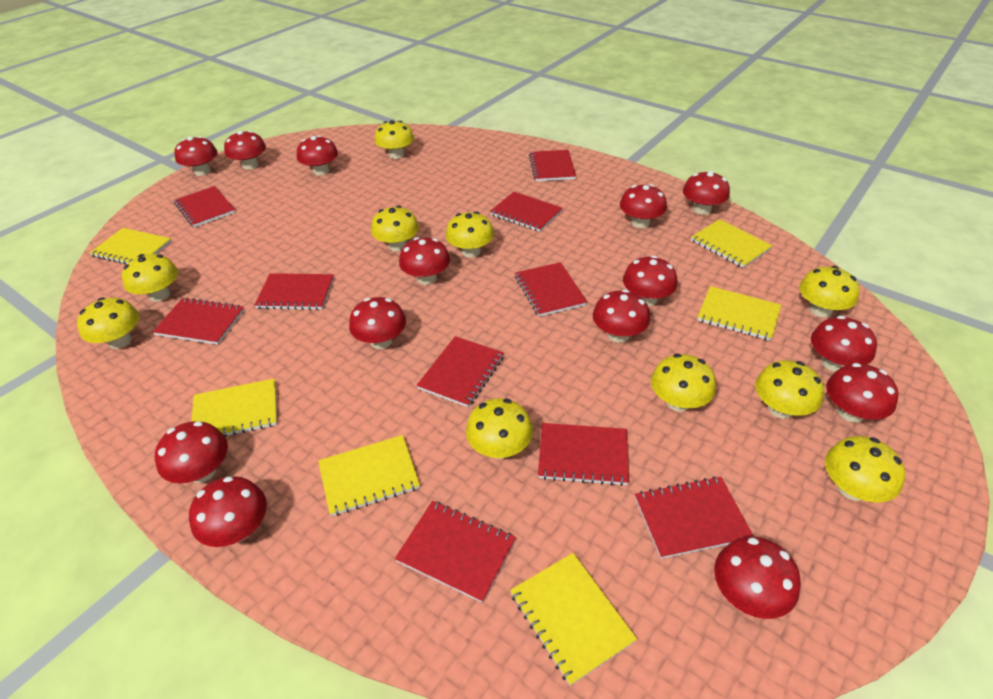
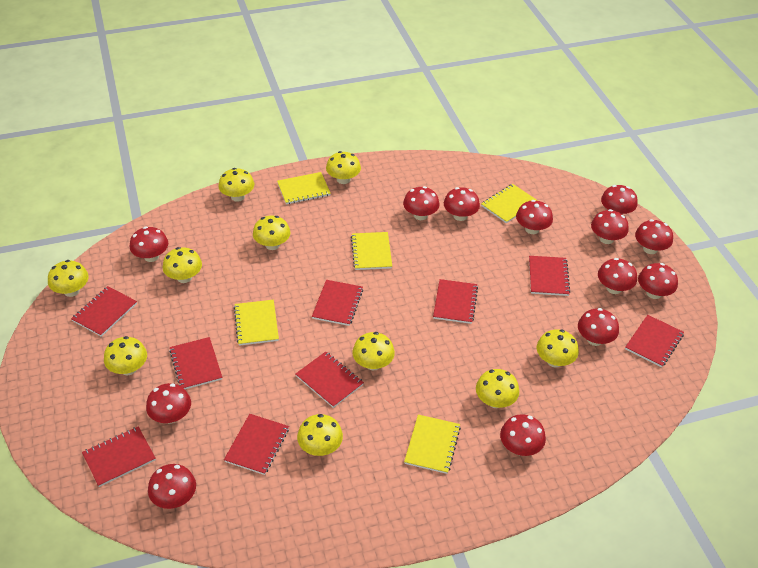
red mushroom: 14 -> 13
red notebook: 10 -> 9
yellow notebook: 6 -> 5

